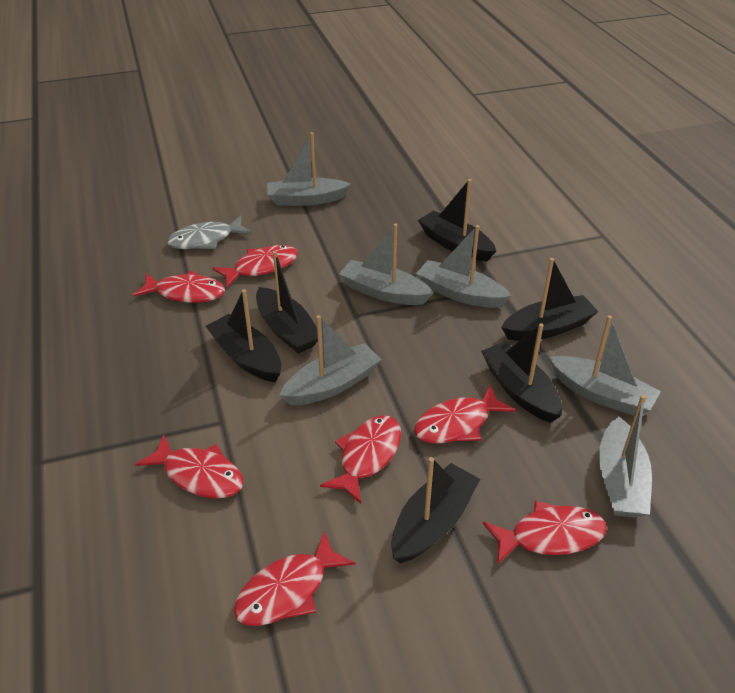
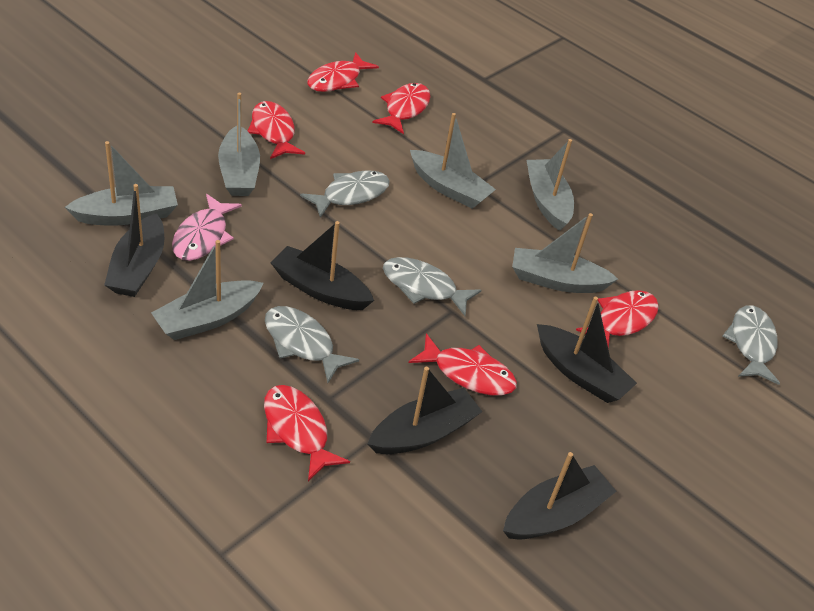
black boat: 6 -> 5
grey fish: 1 -> 4
pink fish: 0 -> 1
red fish: 7 -> 6

